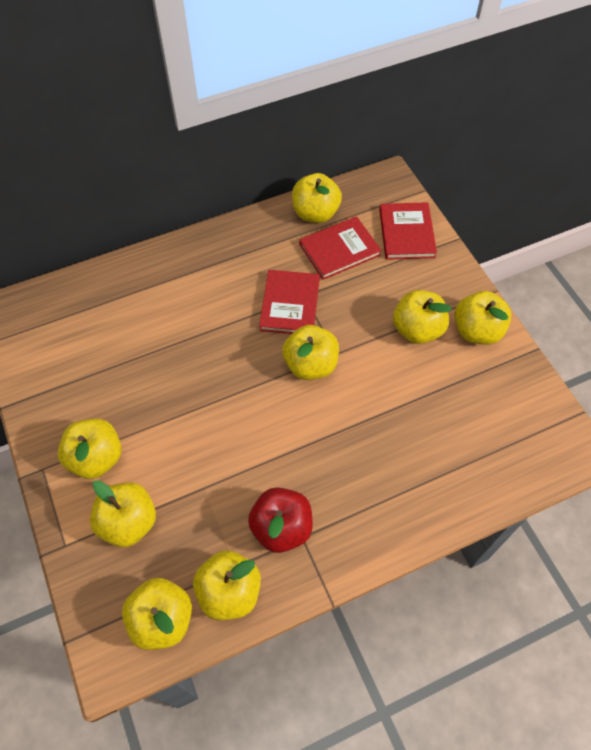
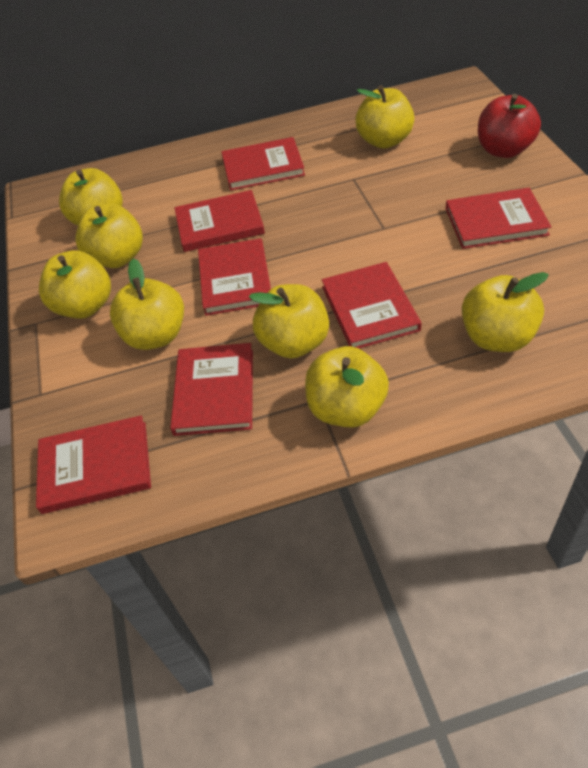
red book: 3 -> 7

